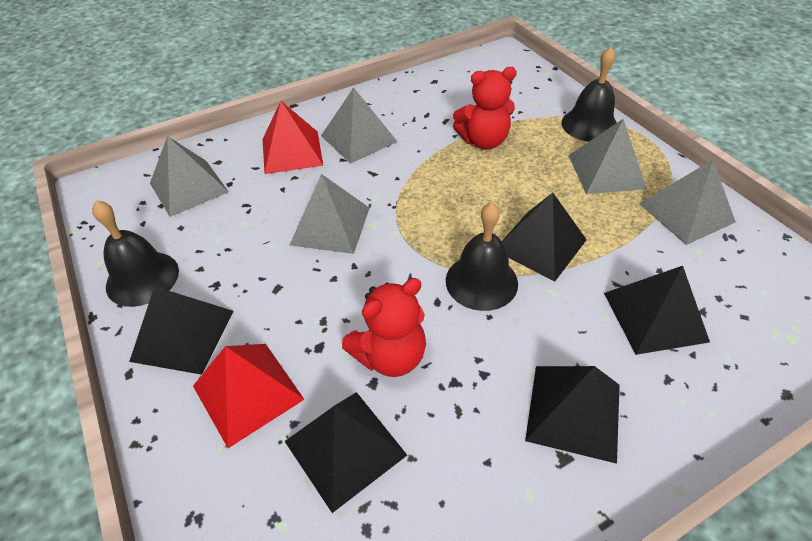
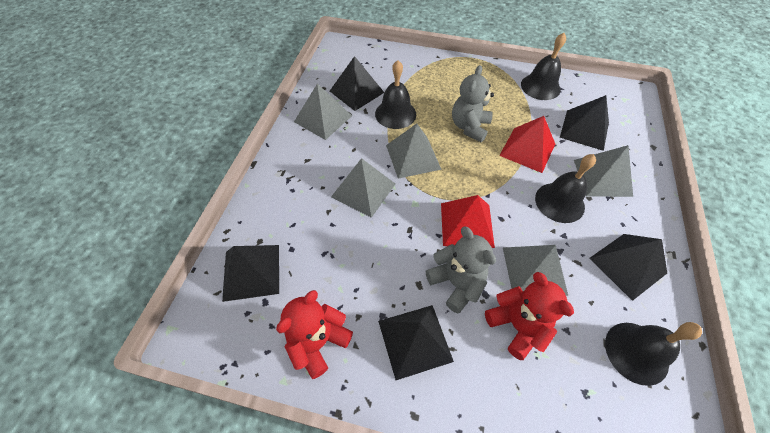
black bell: 3 -> 4
grey teddy bear: 0 -> 2

